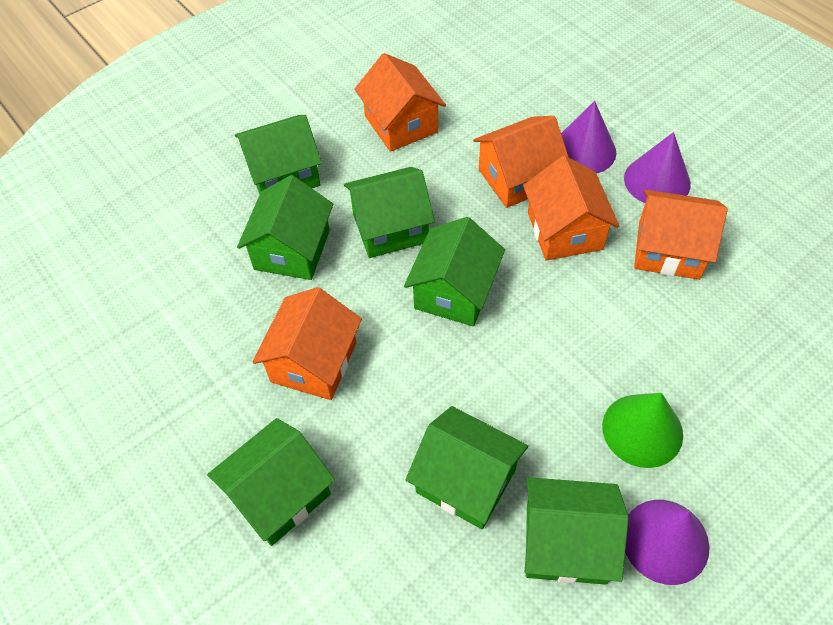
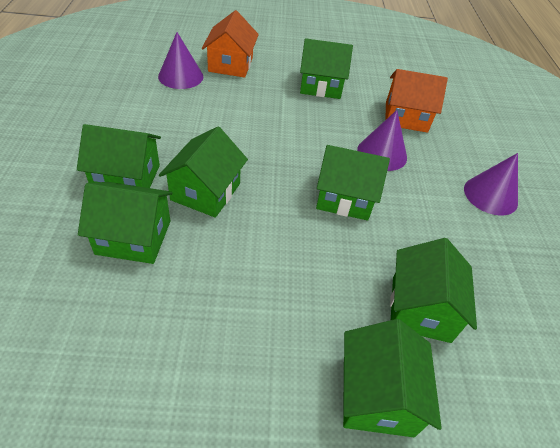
green cone: 1 -> 0
orange house: 5 -> 2

